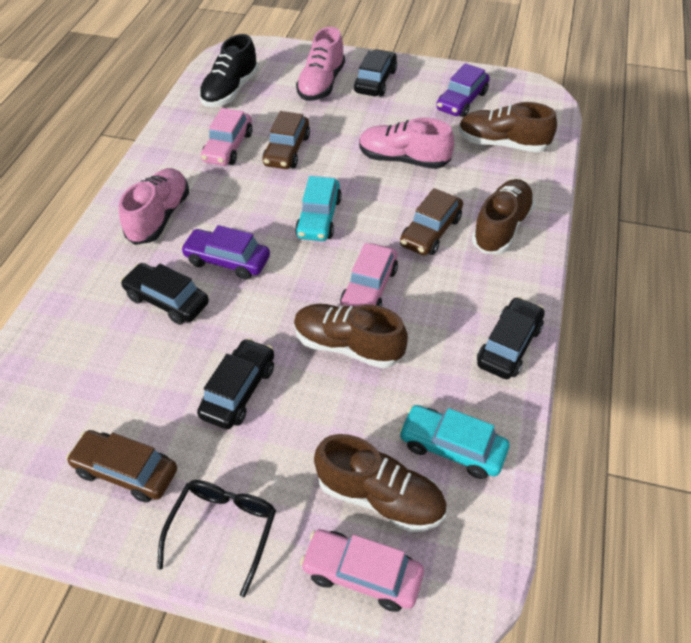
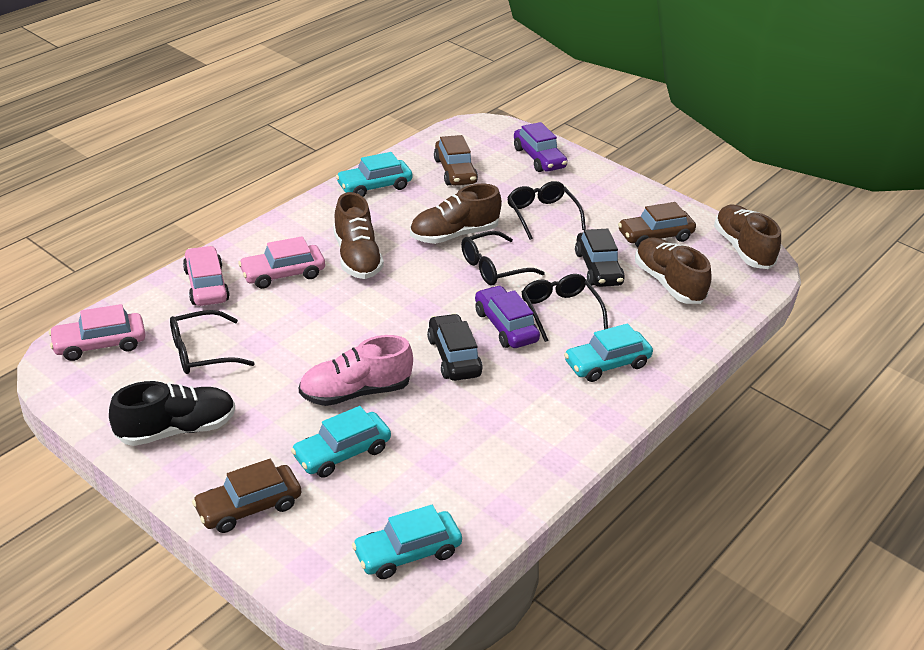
black car: 4 -> 2
black glasses: 1 -> 4
pink shoe: 3 -> 1
turquoise car: 2 -> 4

